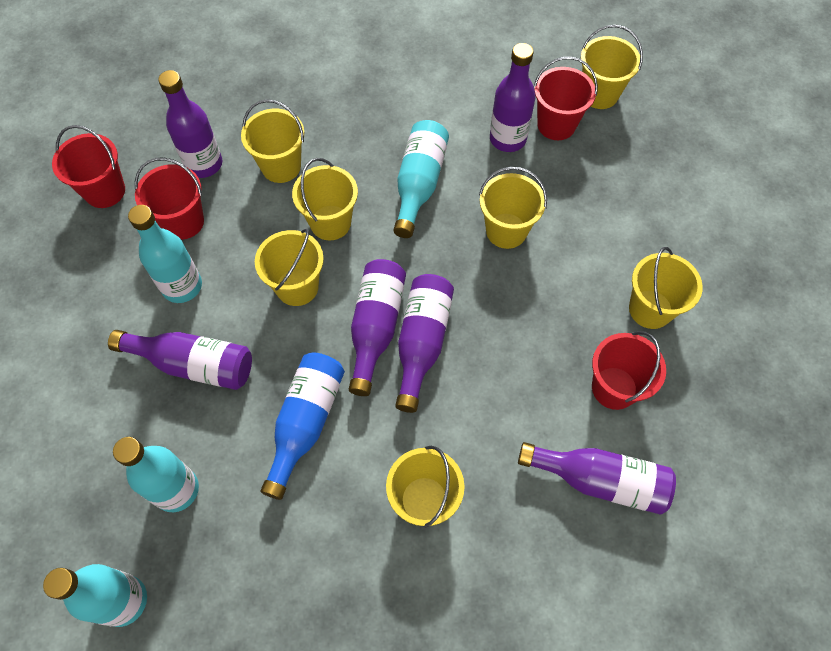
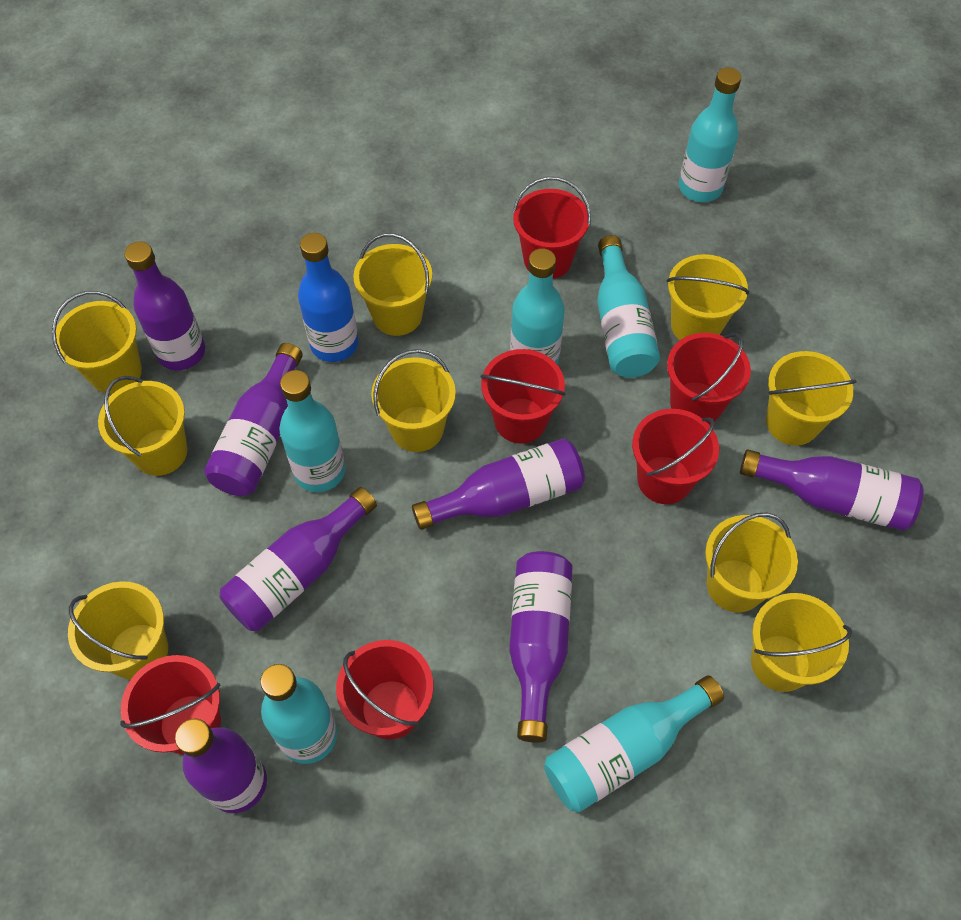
purple bottle: 6 -> 7
red bucket: 4 -> 6
turquoise bottle: 4 -> 6
yellow bucket: 7 -> 9

